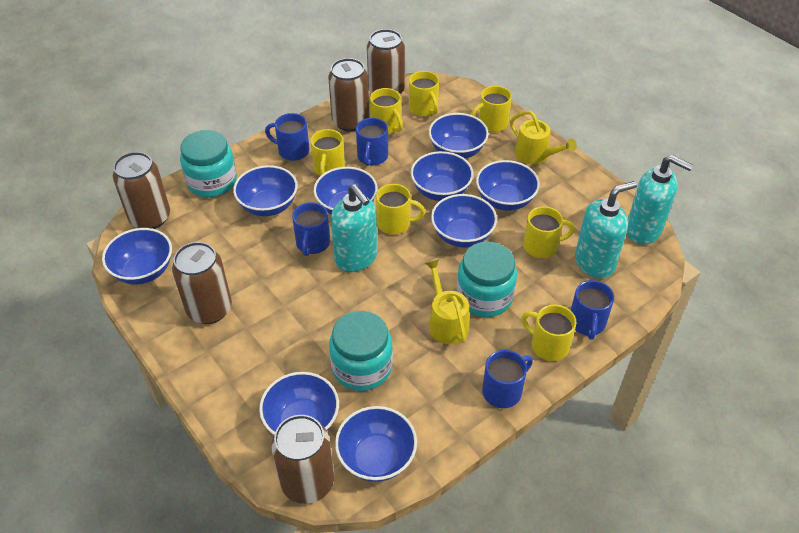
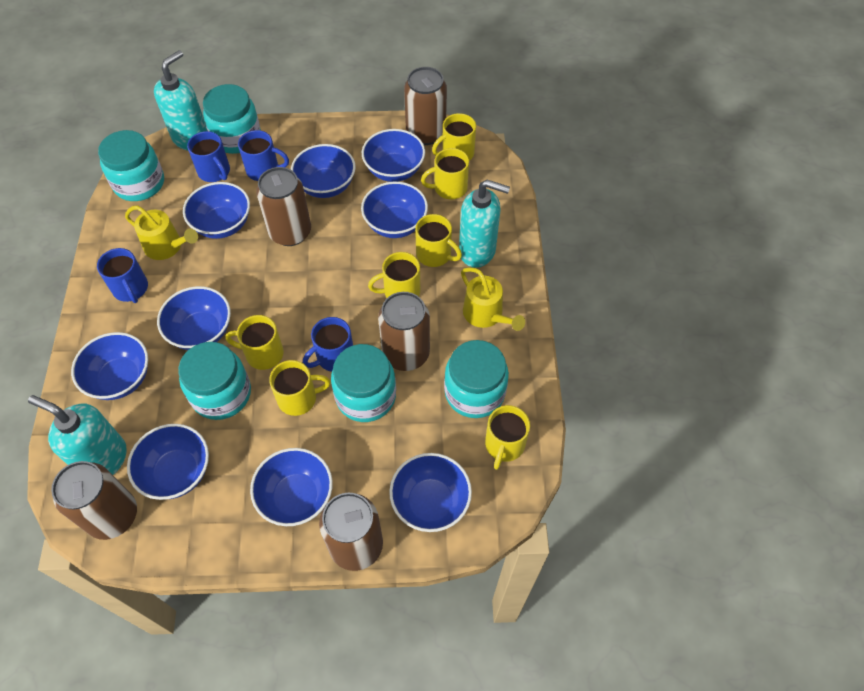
blue mug: 5 -> 4
turquoise jar: 3 -> 5

